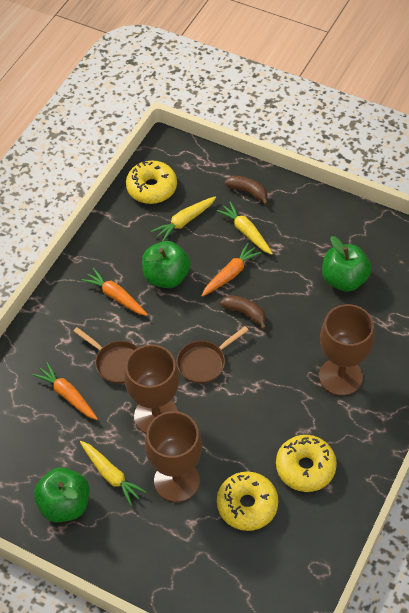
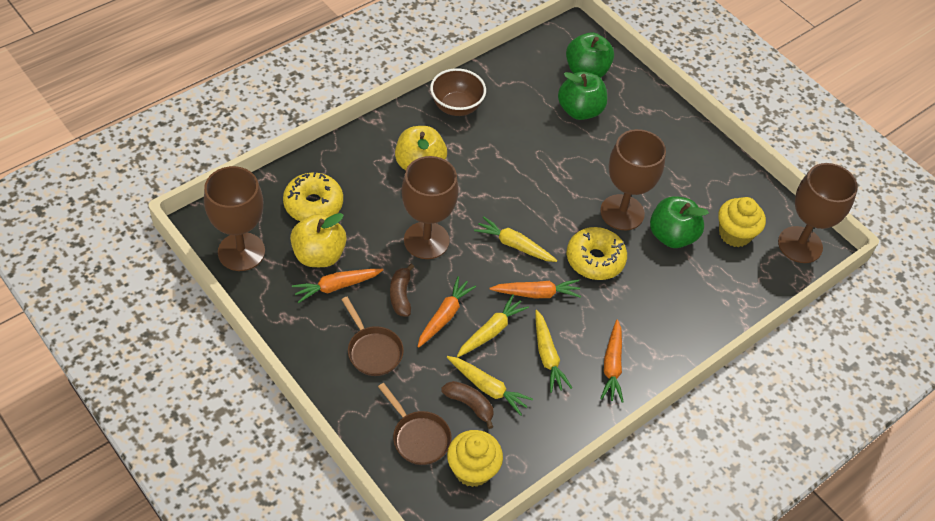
brown bowl: 0 -> 1
brown goblet: 3 -> 4
orange carrot: 3 -> 4
yellow apple: 0 -> 2
yellow carrot: 3 -> 4
yellow cupcake: 0 -> 2
yellow donut: 3 -> 2

